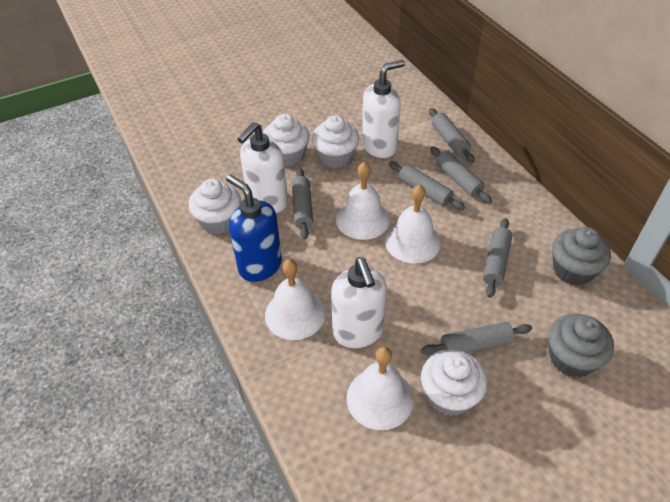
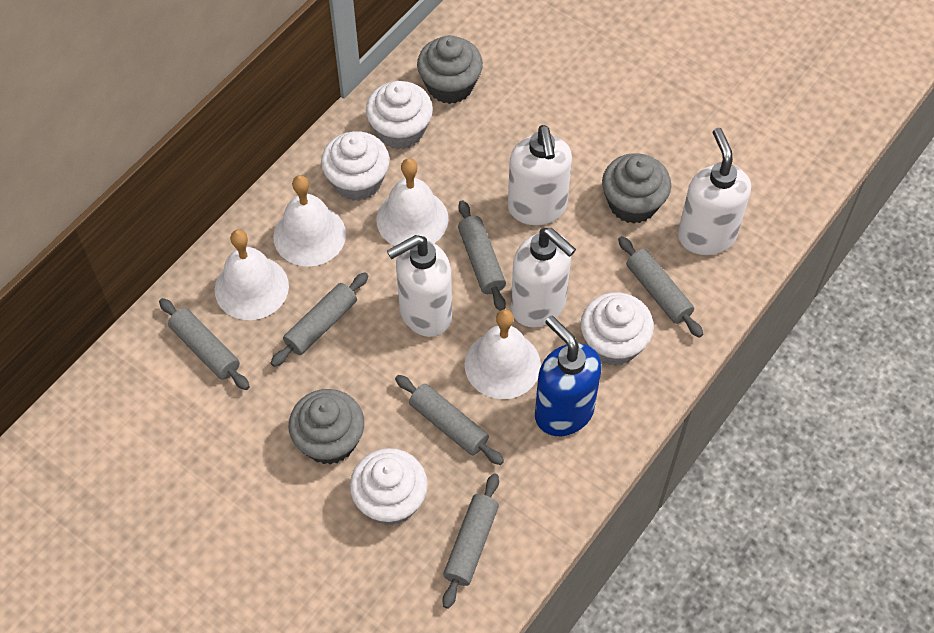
grey cupcake: 2 -> 3
white soap dispenser: 3 -> 4

